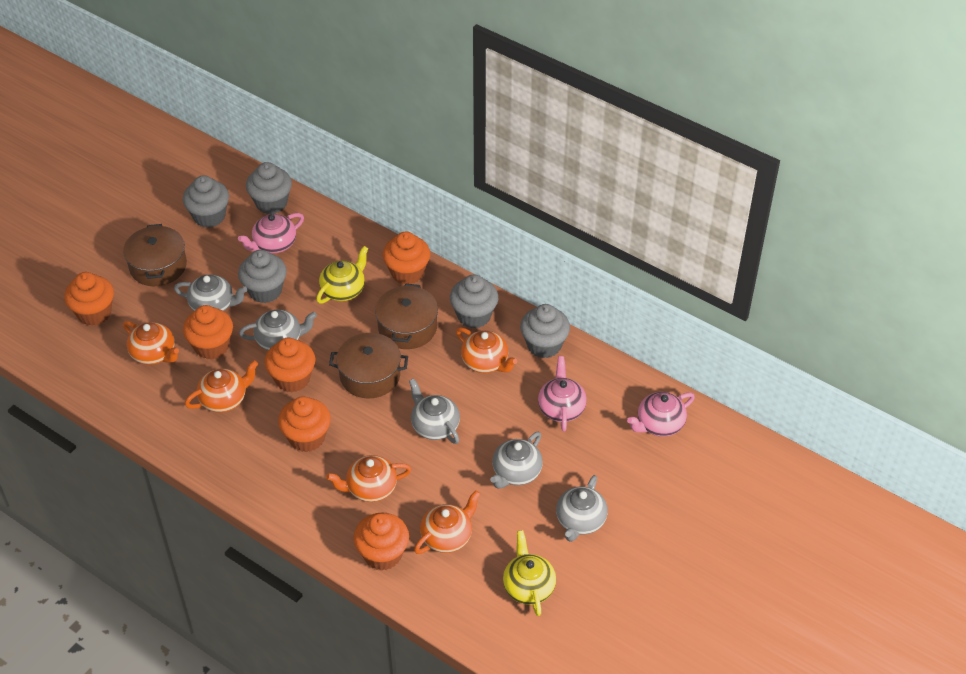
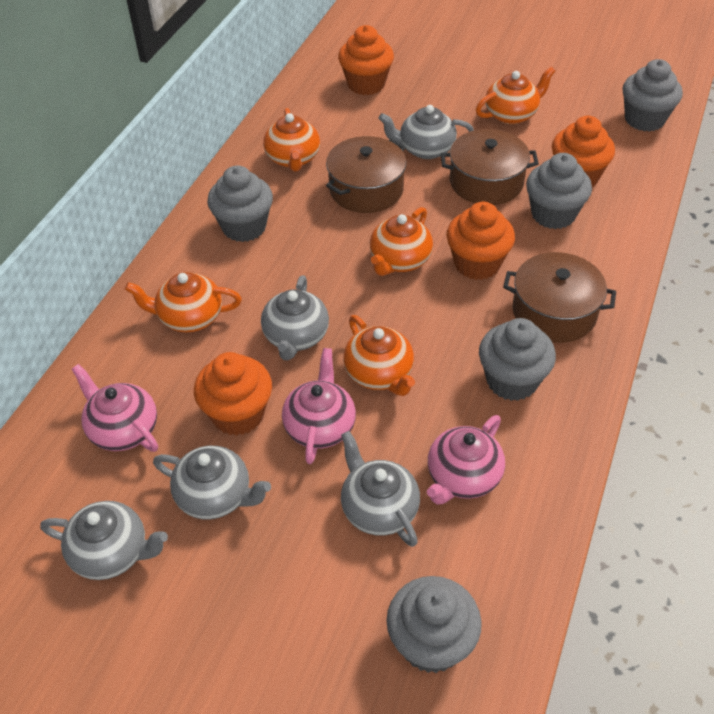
orange cupcake: 6 -> 4
yellow teapot: 2 -> 0

